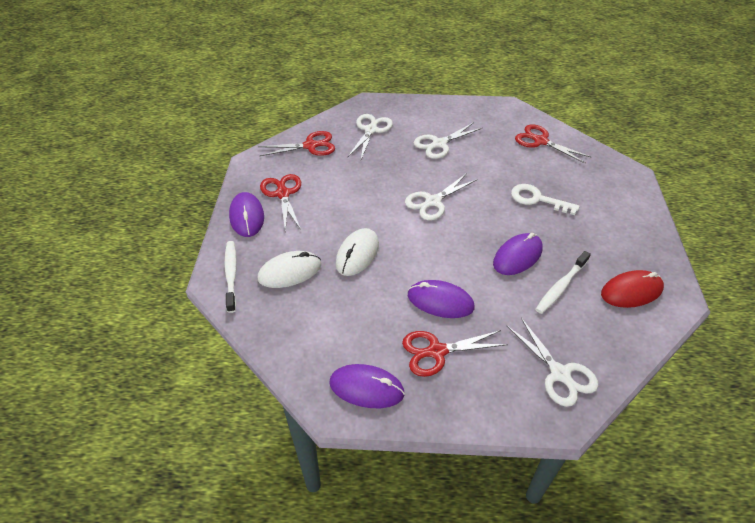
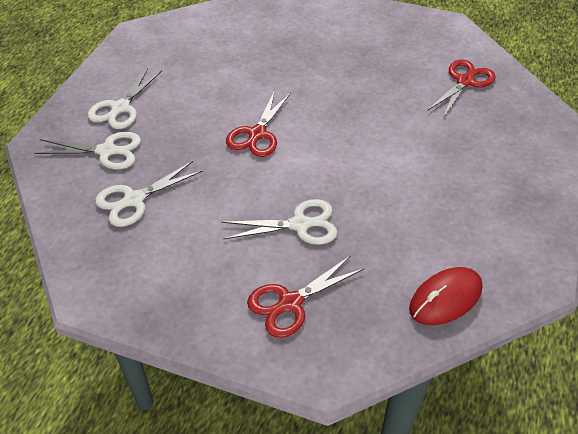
purple mouse: 4 -> 0
red scissors: 4 -> 3
white key: 1 -> 0
white mouse: 2 -> 0
white toothbrush: 2 -> 0

